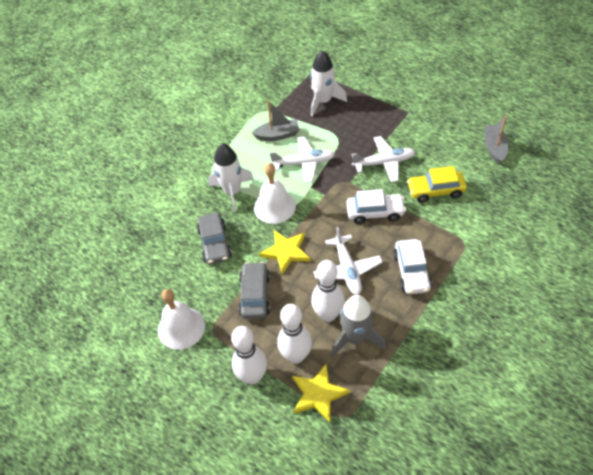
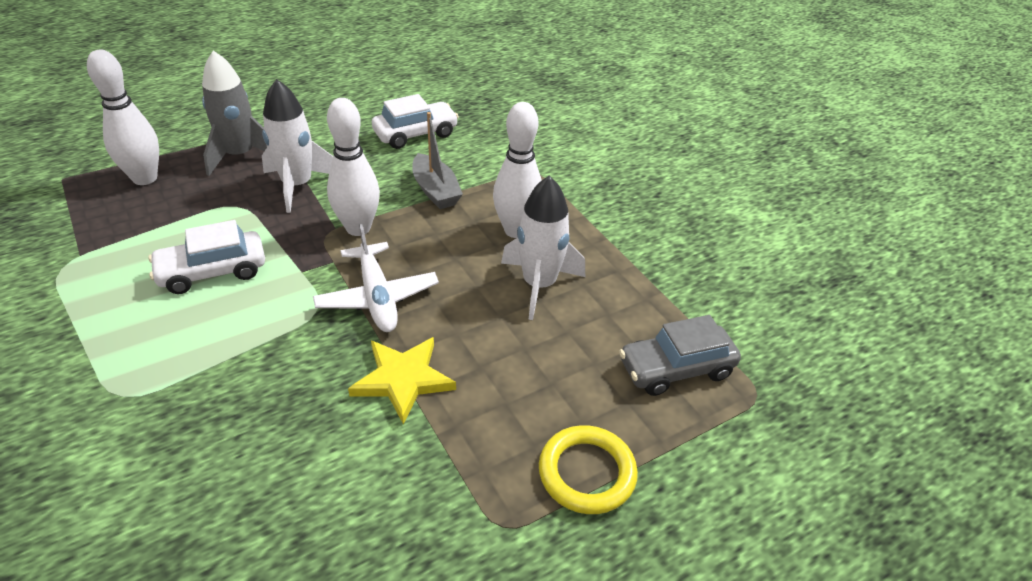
grey boat: 2 -> 1
grey car: 2 -> 1
white bell: 2 -> 0
white plane: 3 -> 1
yellow car: 1 -> 0
yellow ring: 0 -> 1
yellow star: 2 -> 1

